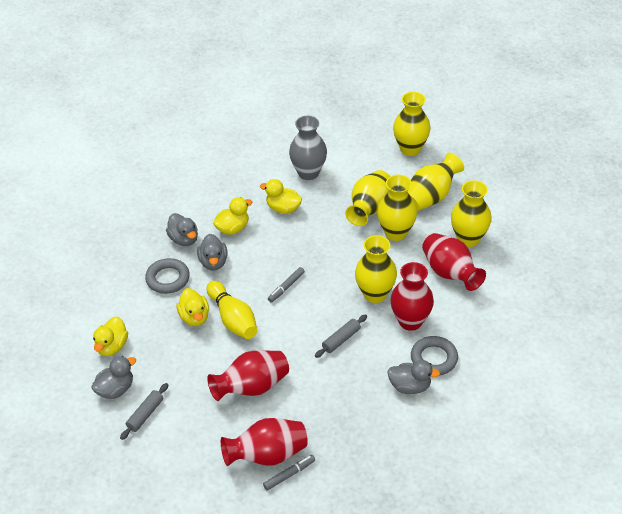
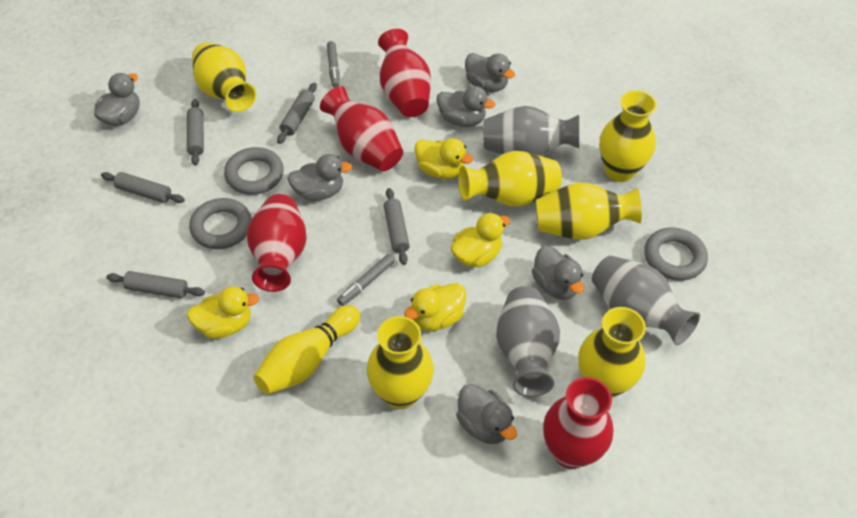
grey duck: 4 -> 6
grey ring: 2 -> 3
grey rolling pin: 2 -> 5
grey vase: 1 -> 3

